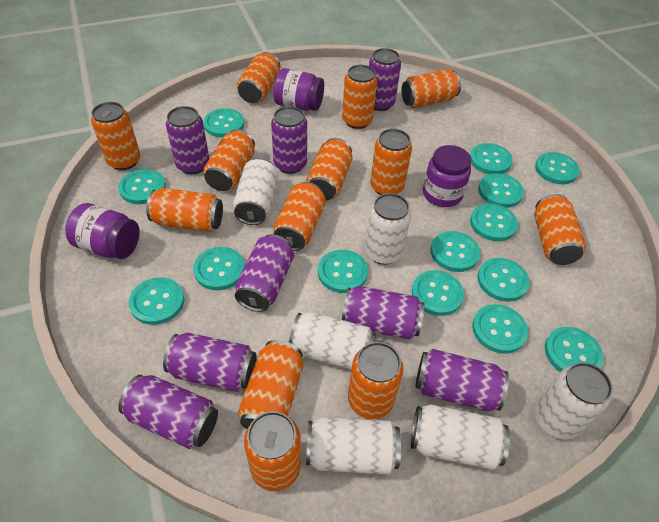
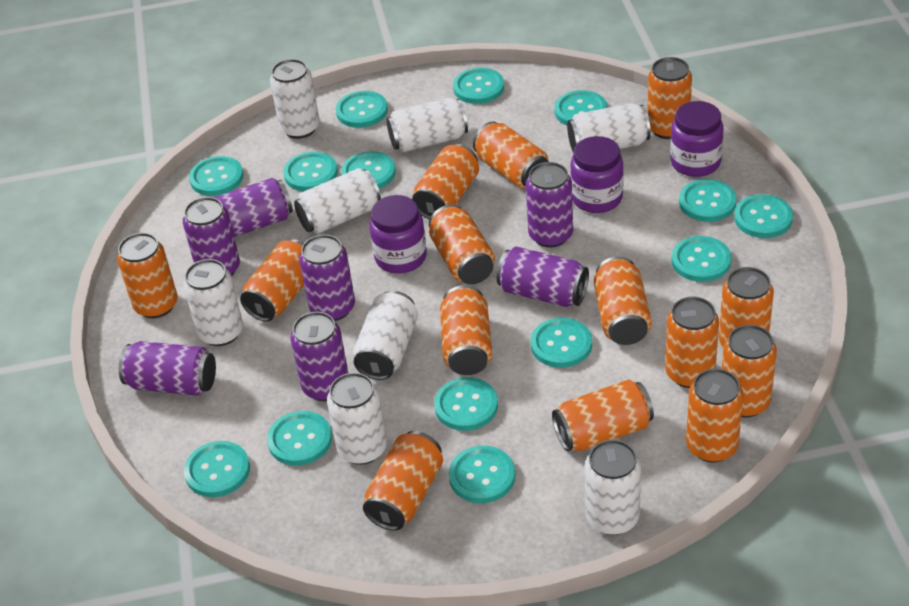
orange can: 13 -> 14
purple can: 8 -> 7
white can: 6 -> 8

